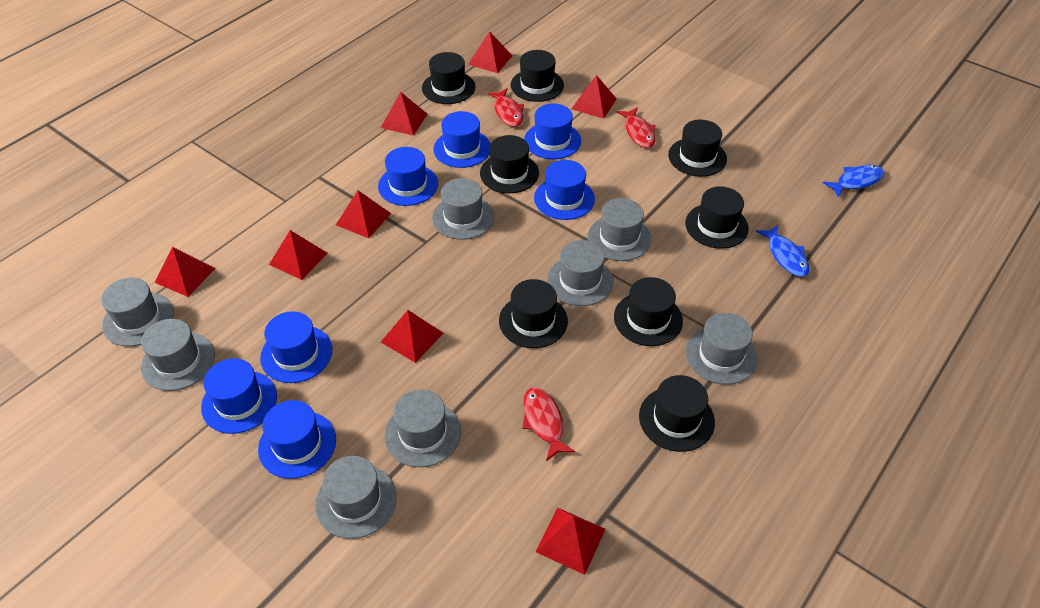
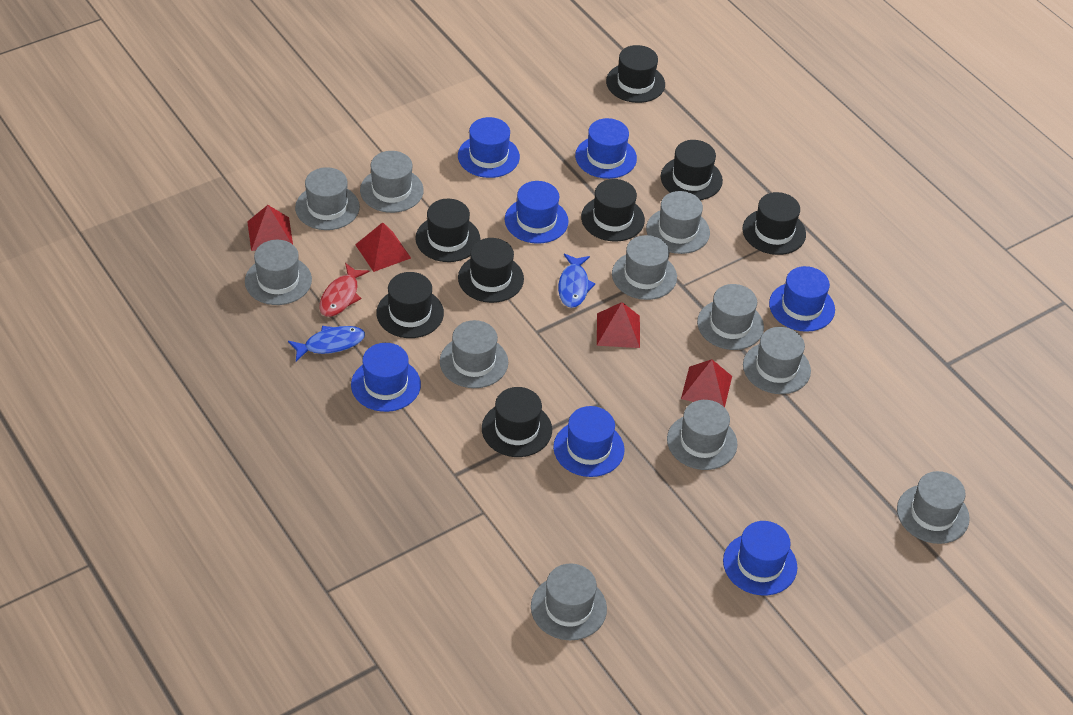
grey hat: 8 -> 11
red fish: 3 -> 1
red pyramid: 8 -> 4

